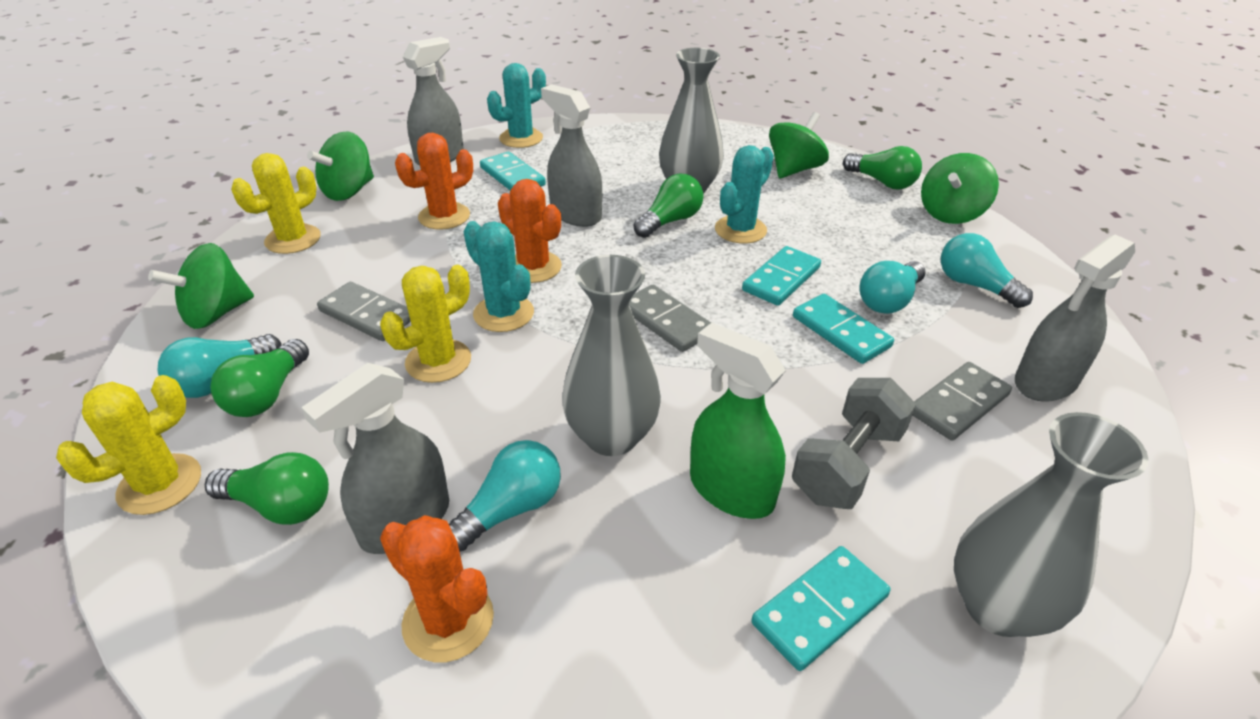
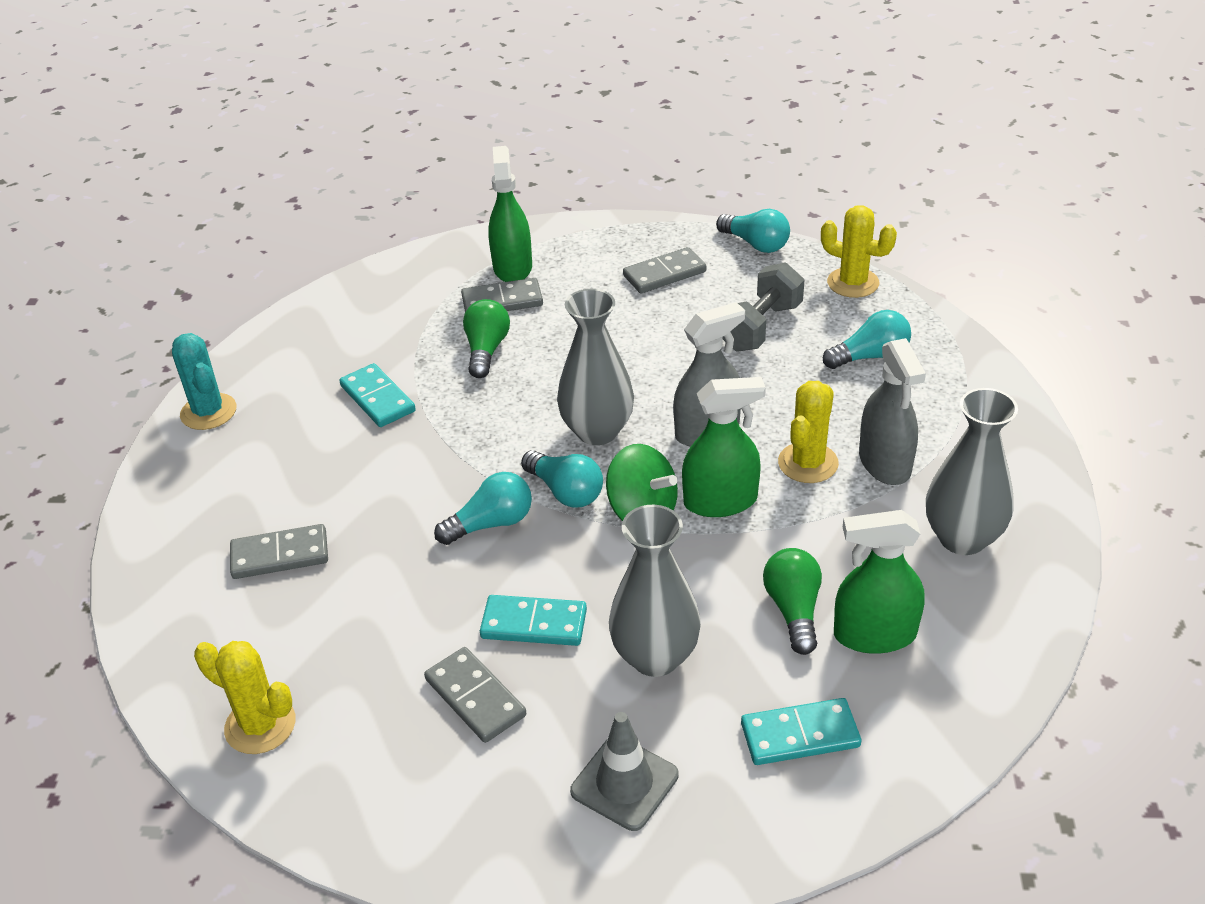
green light bulb: 4 -> 2
green spinning top: 4 -> 1
green spray bottle: 1 -> 3
grey domino: 3 -> 4
grey spray bottle: 4 -> 2
grey traffic cone: 0 -> 1
orange cactus: 3 -> 0
turquoise cactus: 3 -> 1
turquoise domino: 4 -> 3

